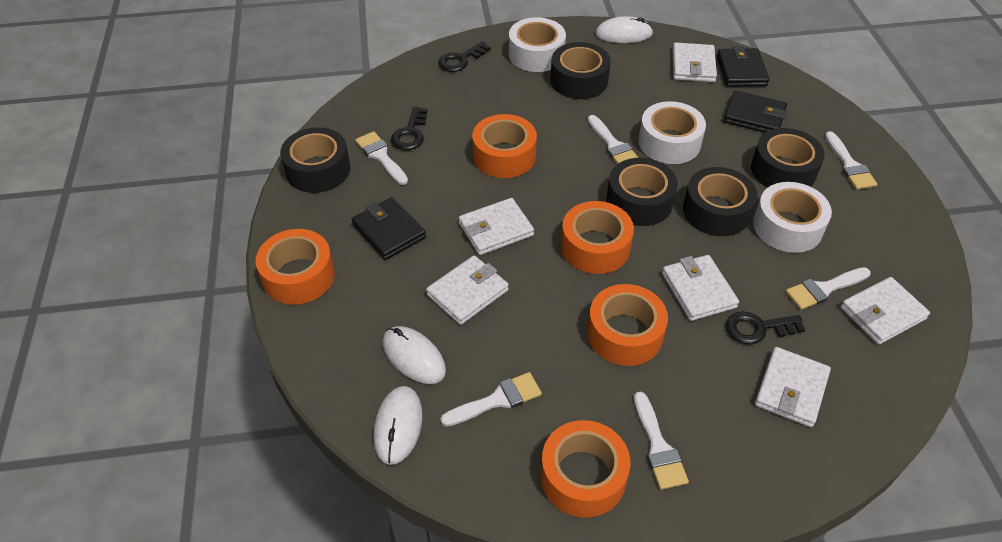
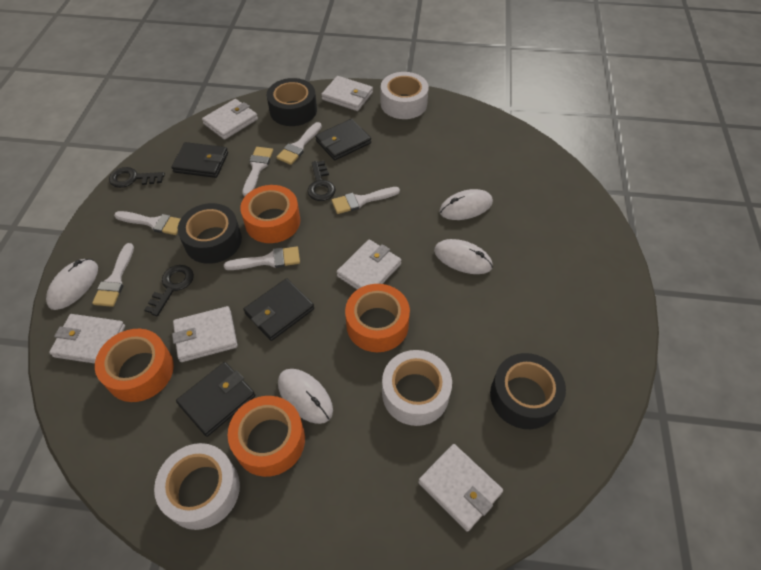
black tape: 5 -> 3
black wallet: 3 -> 4
orange tape: 5 -> 4
white mouse: 3 -> 4

